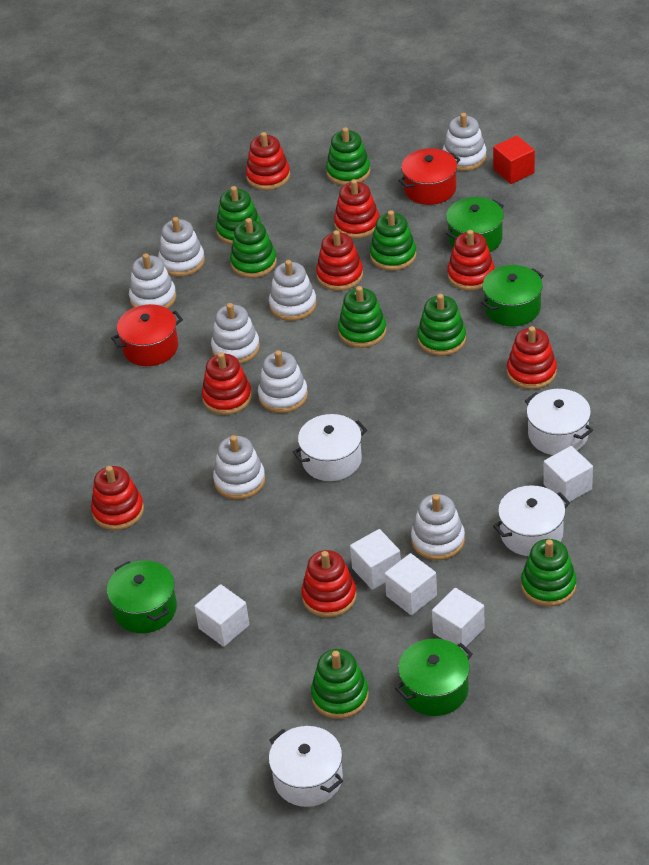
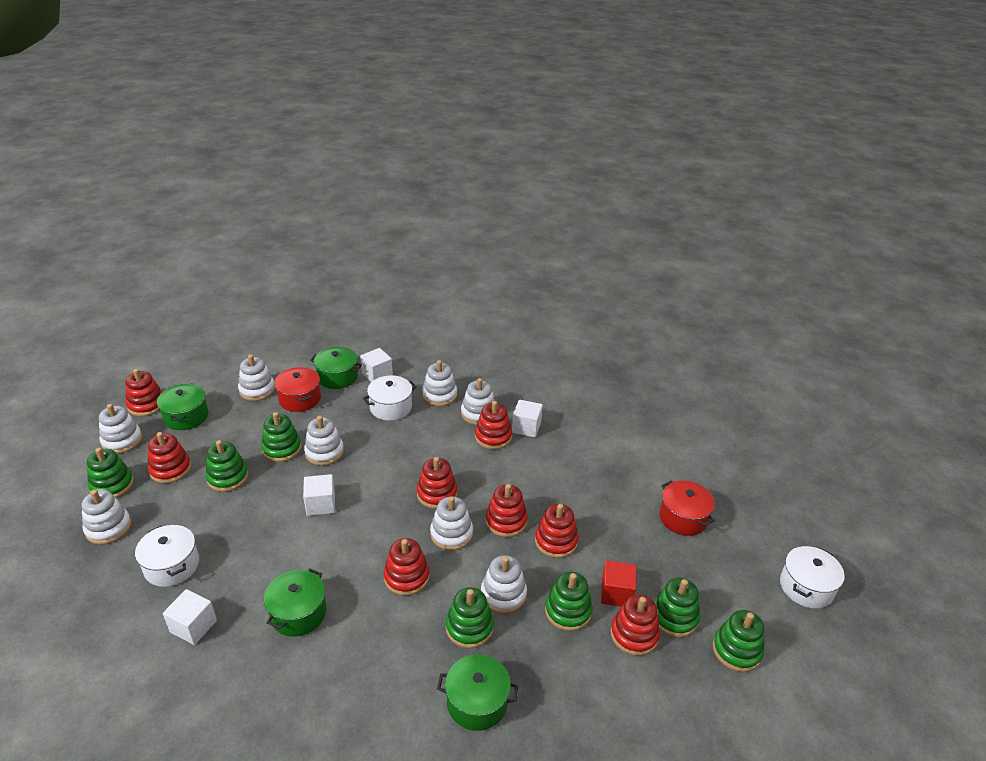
green stacking toy: 8 -> 7
white cube: 5 -> 4
white pot: 4 -> 3

